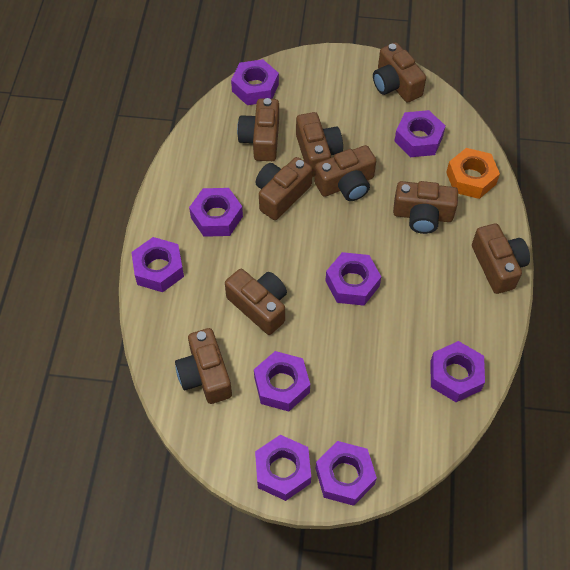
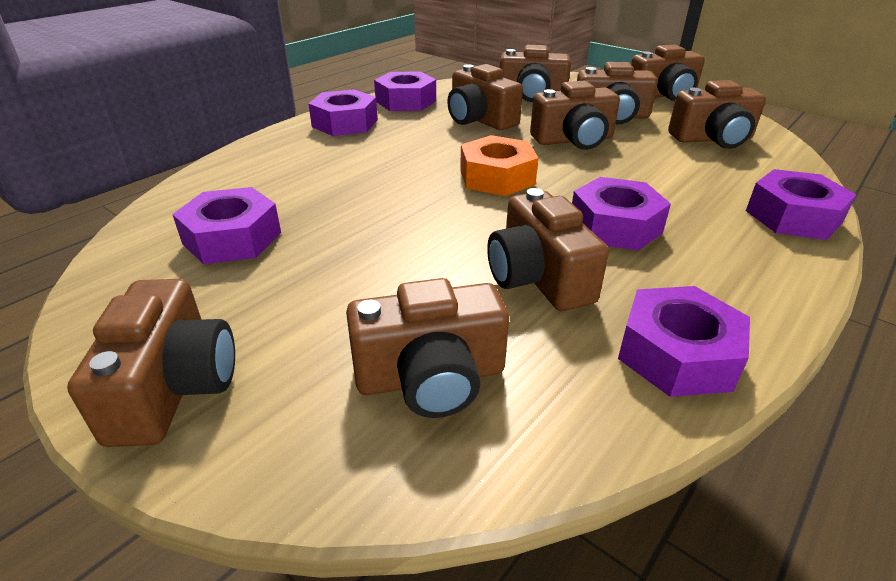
purple nut: 9 -> 6

